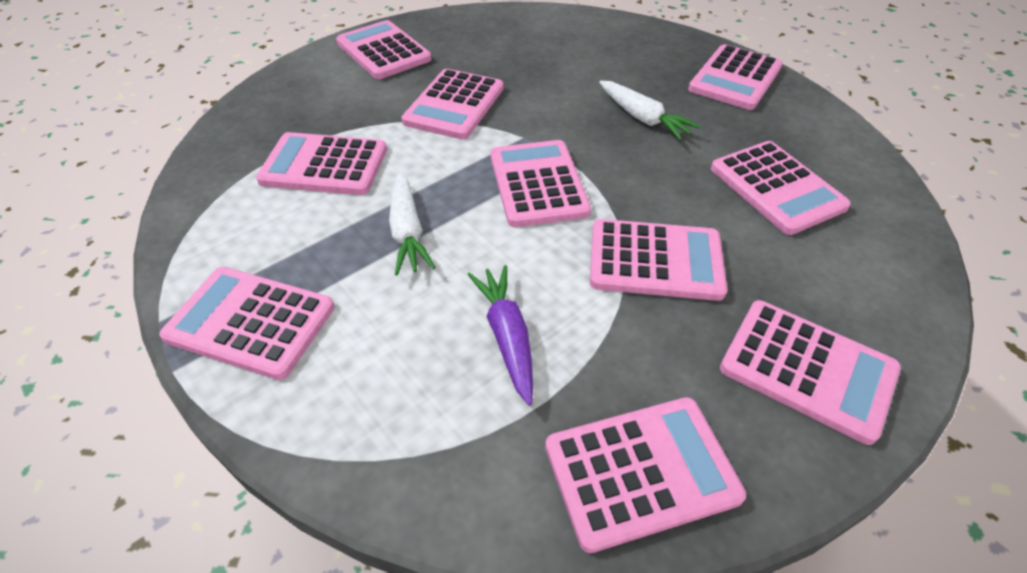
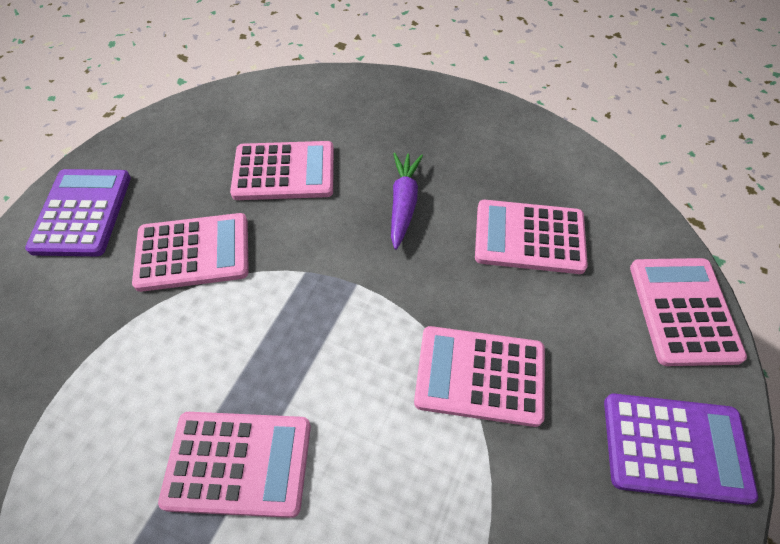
pink calculator: 10 -> 6
purple calculator: 0 -> 2
white carrot: 2 -> 0

